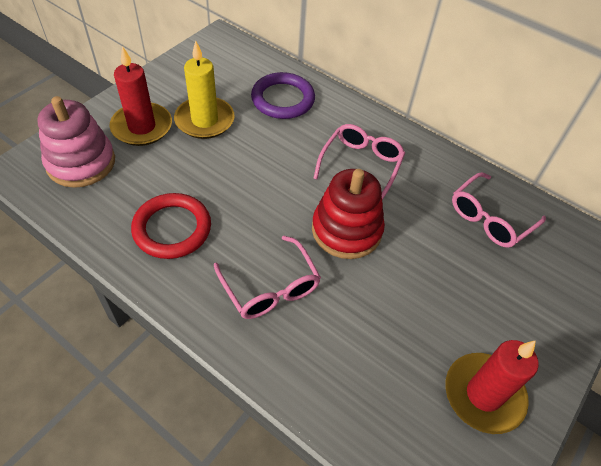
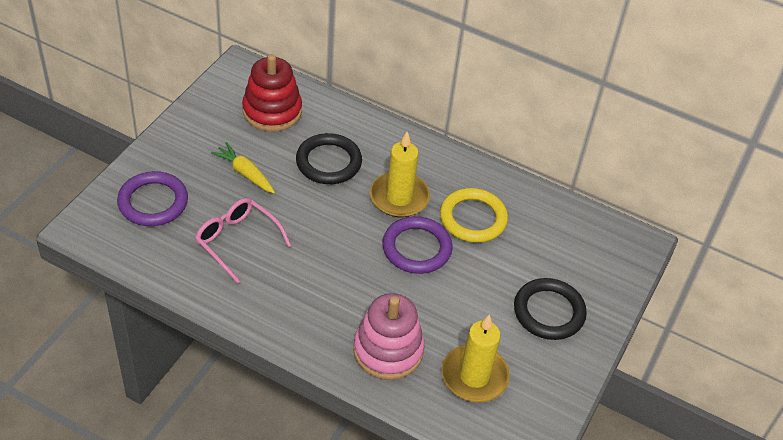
black ring: 0 -> 2
pink glasses: 3 -> 1
purple ring: 1 -> 2
red candle: 2 -> 0
red ring: 1 -> 0
yellow candle: 1 -> 2
yellow carrot: 0 -> 1
yellow ring: 0 -> 1

